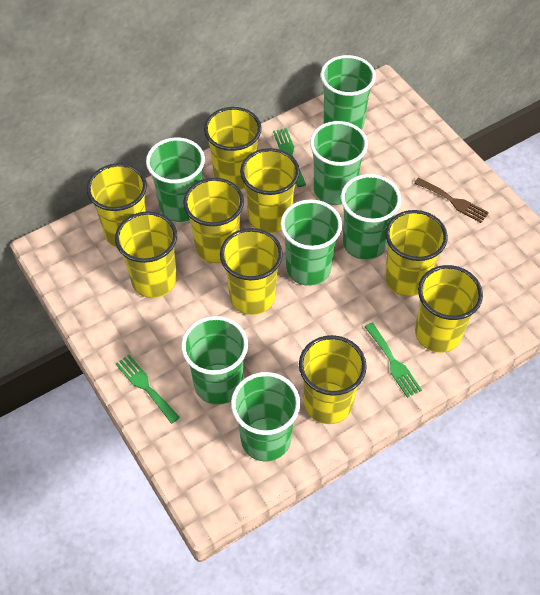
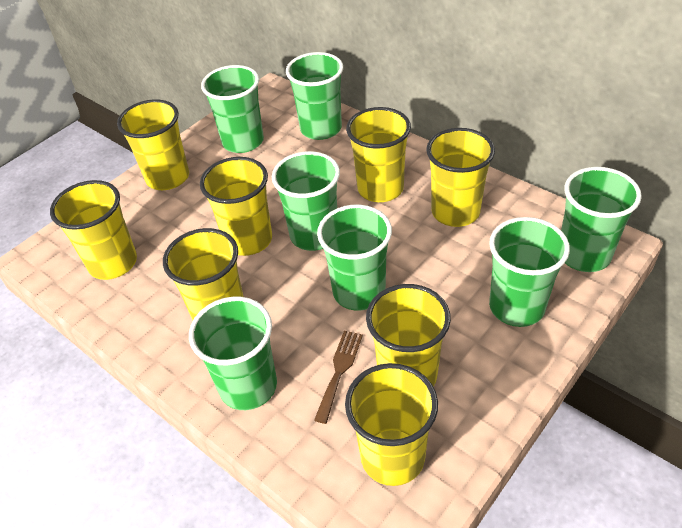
green fork: 3 -> 0
yellow cup: 9 -> 8

